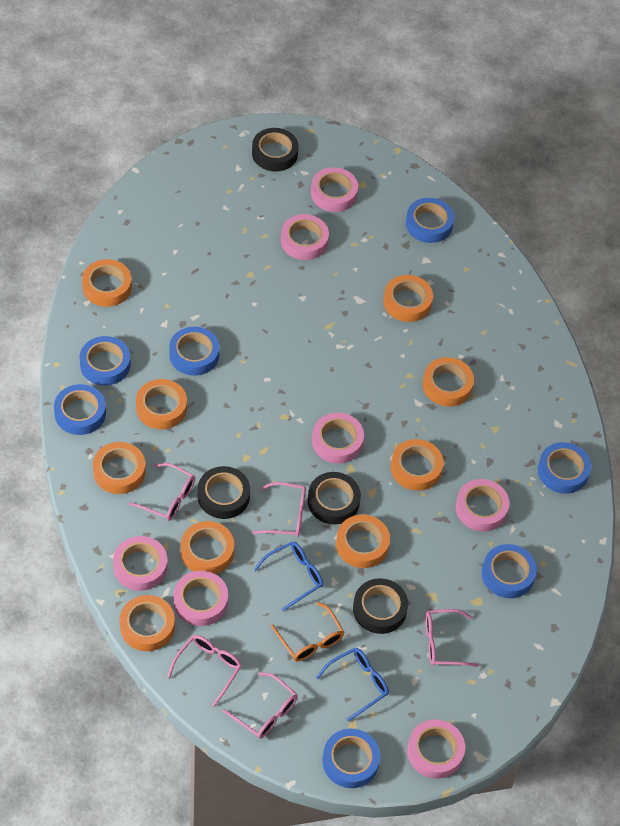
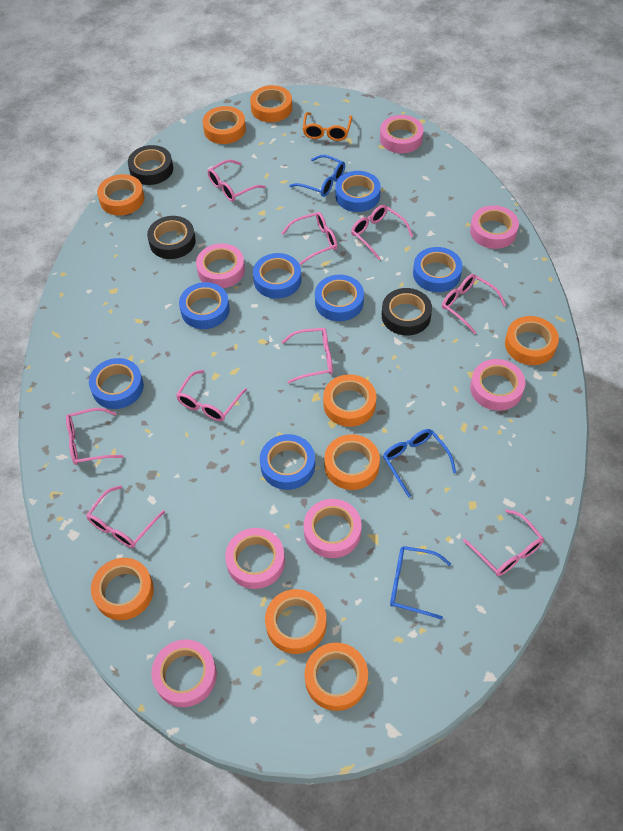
black tape: 4 -> 3
blue glasses: 2 -> 3
pink glasses: 5 -> 9

